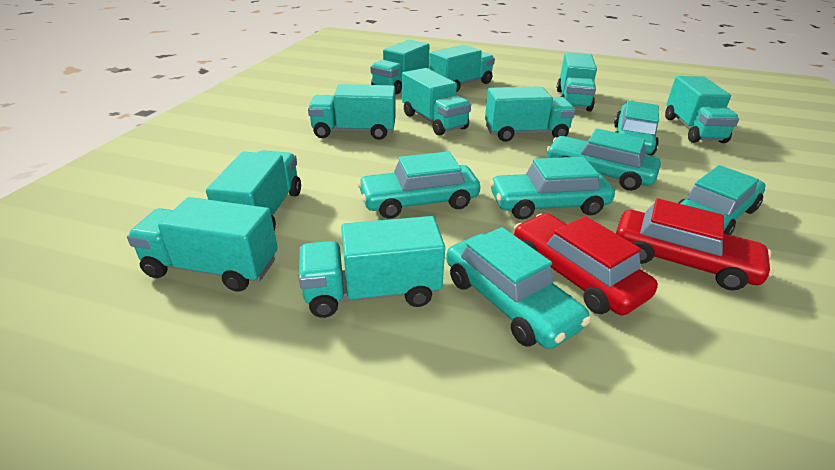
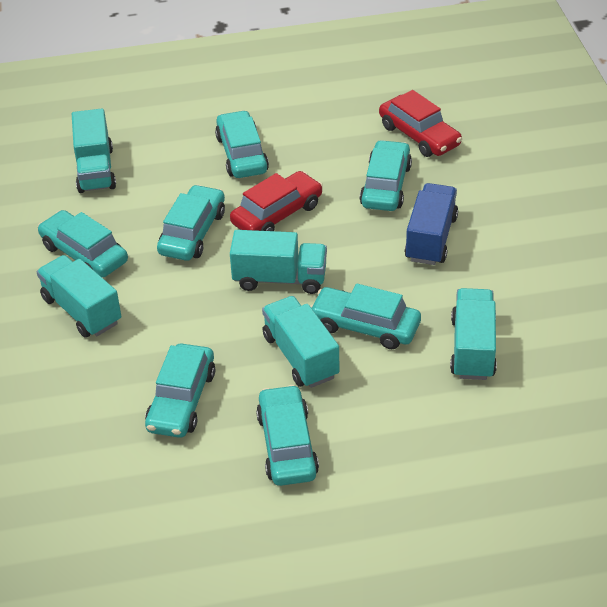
blue truck: 0 -> 1
turquoise car: 6 -> 7
turquoise truck: 10 -> 5

